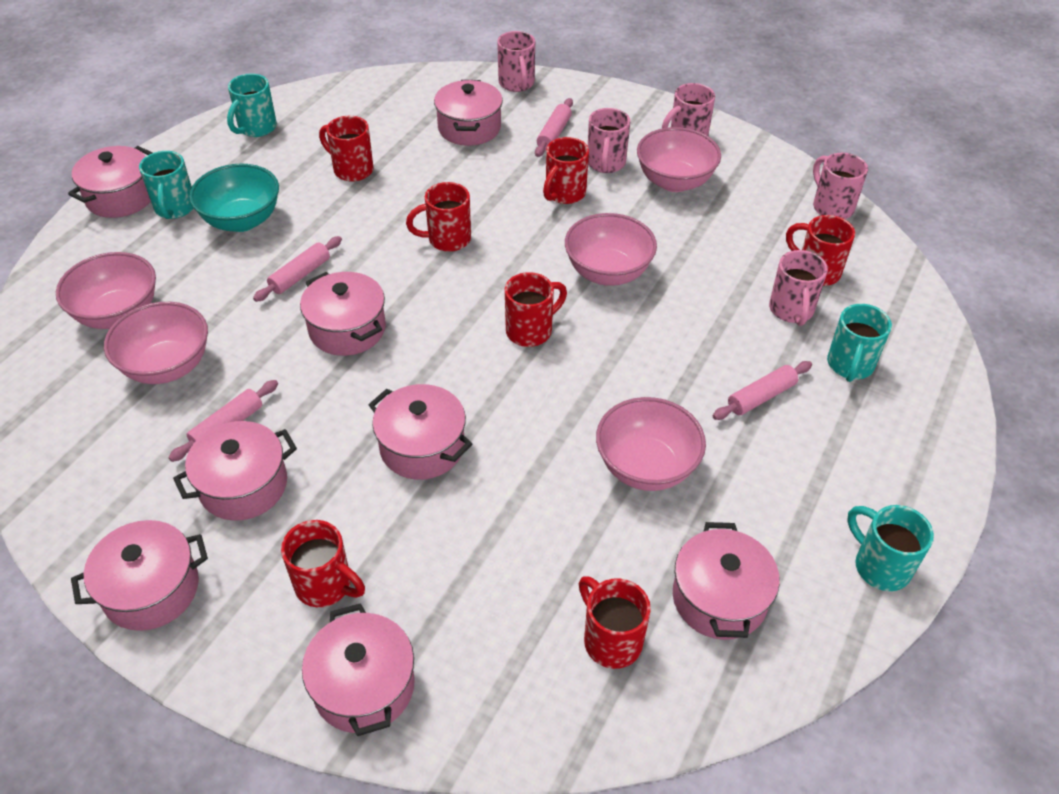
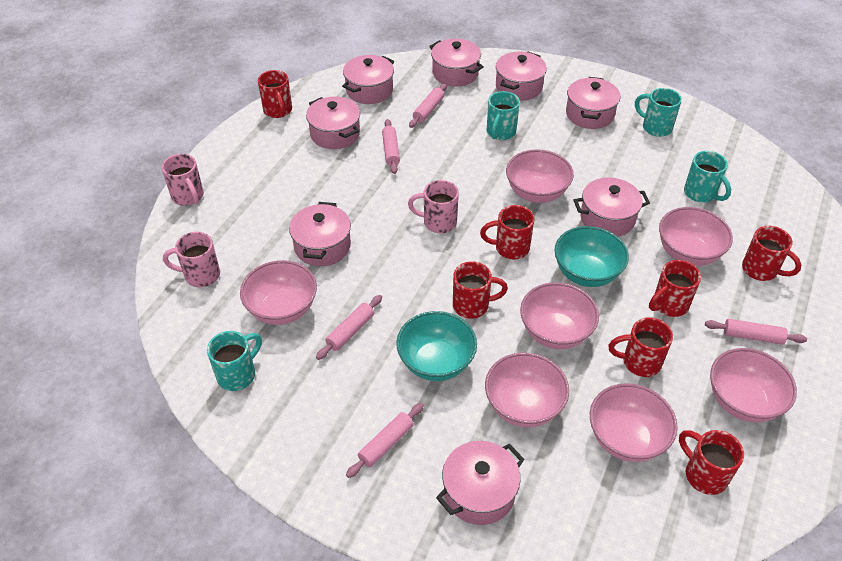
pink bowl: 5 -> 7
pink mug: 5 -> 3
pink rolling pin: 4 -> 5
turquoise bowl: 1 -> 2

